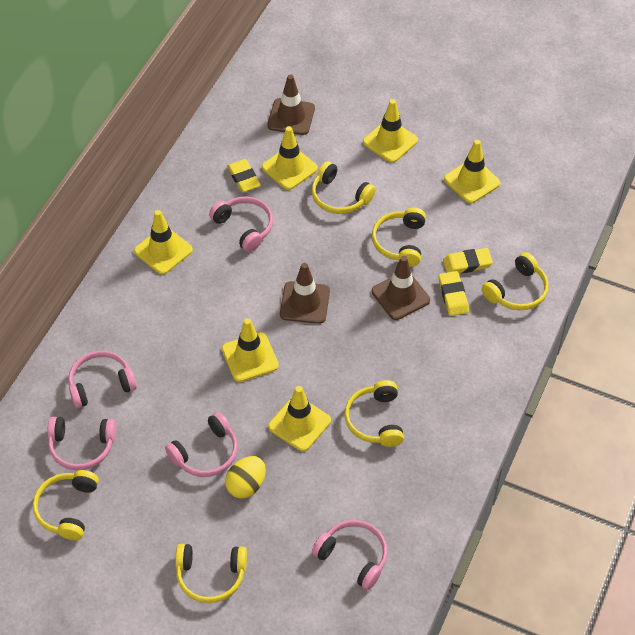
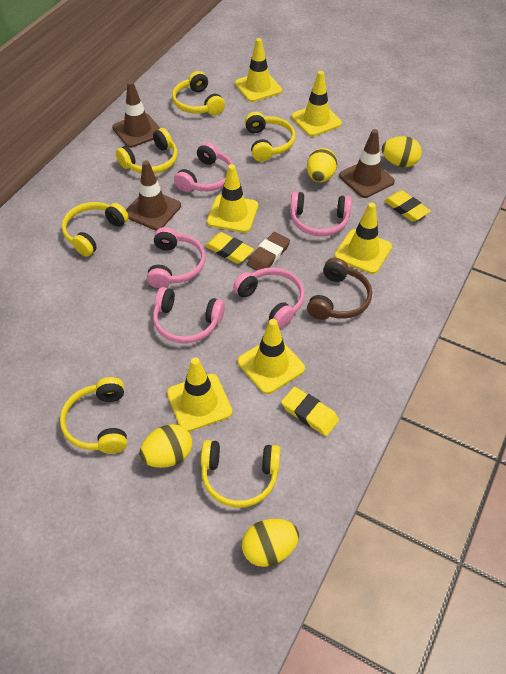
brown eraser: 0 -> 1
brown headphones: 0 -> 1
yellow egg: 1 -> 4

